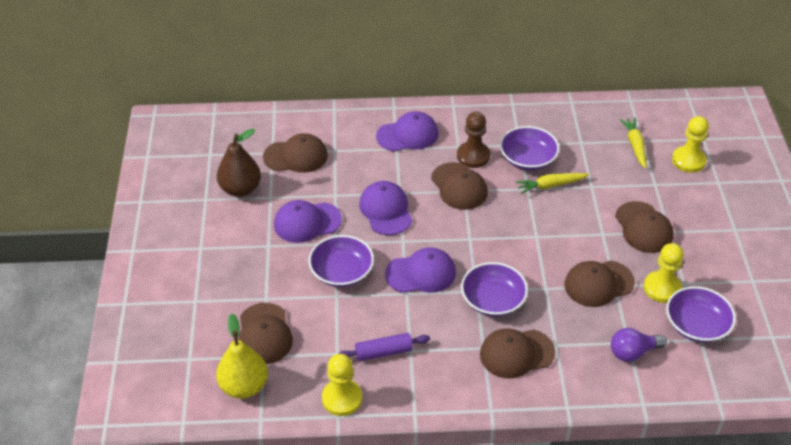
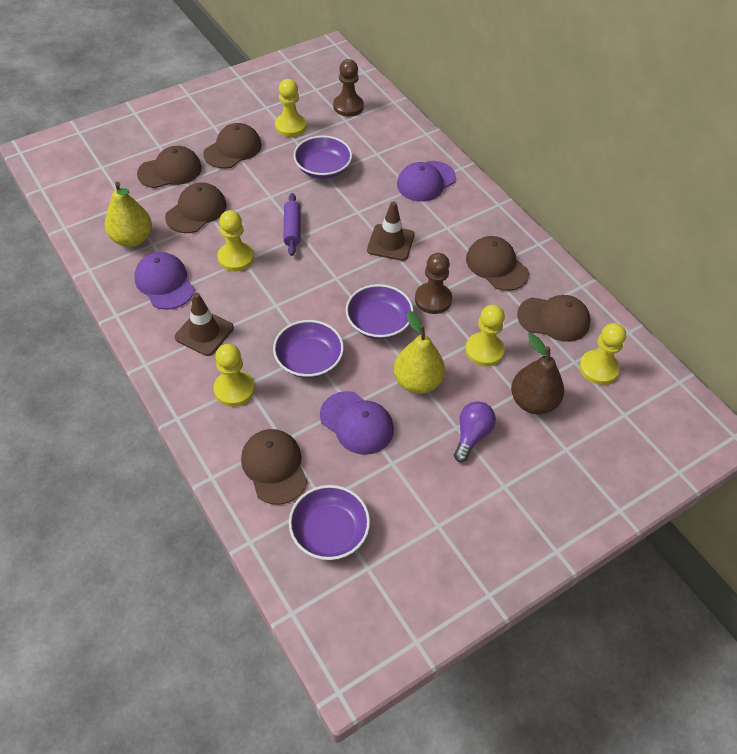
brown pawn: 1 -> 2
brown traffic cone: 0 -> 2
purple cap: 4 -> 3
yellow carrot: 2 -> 0
yellow pawn: 3 -> 5
yellow pear: 1 -> 2

